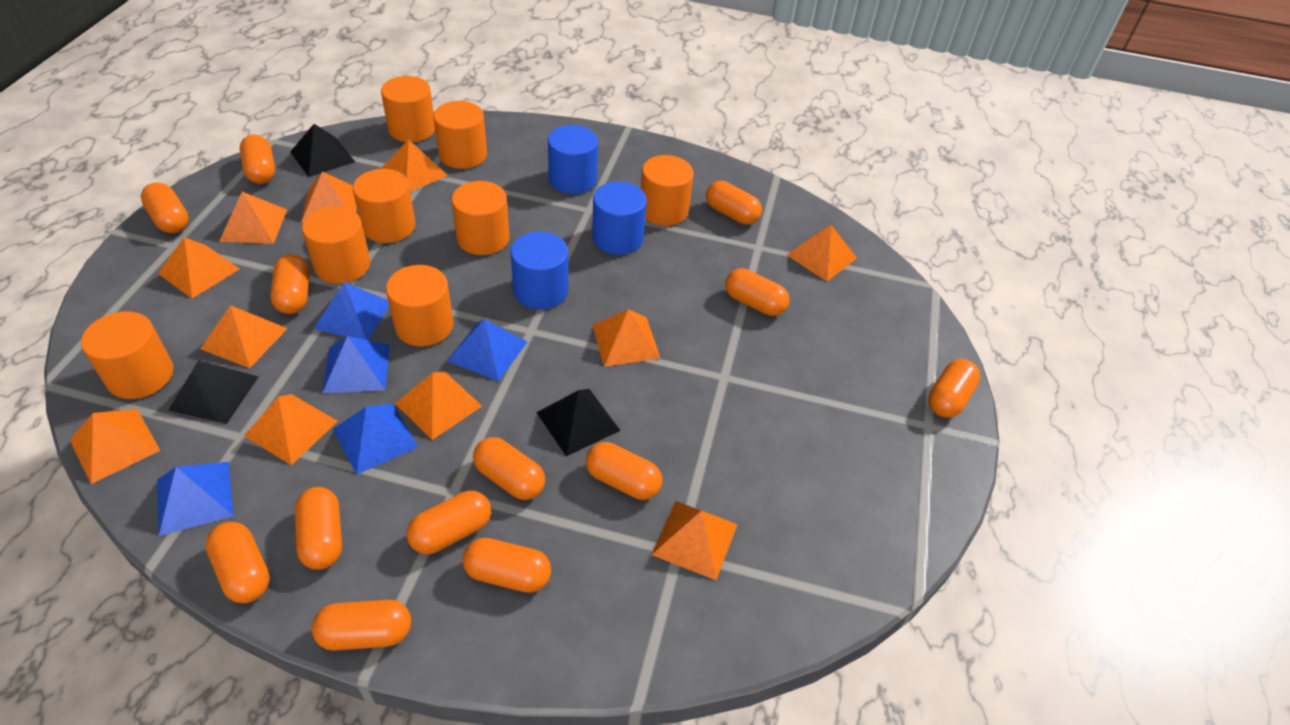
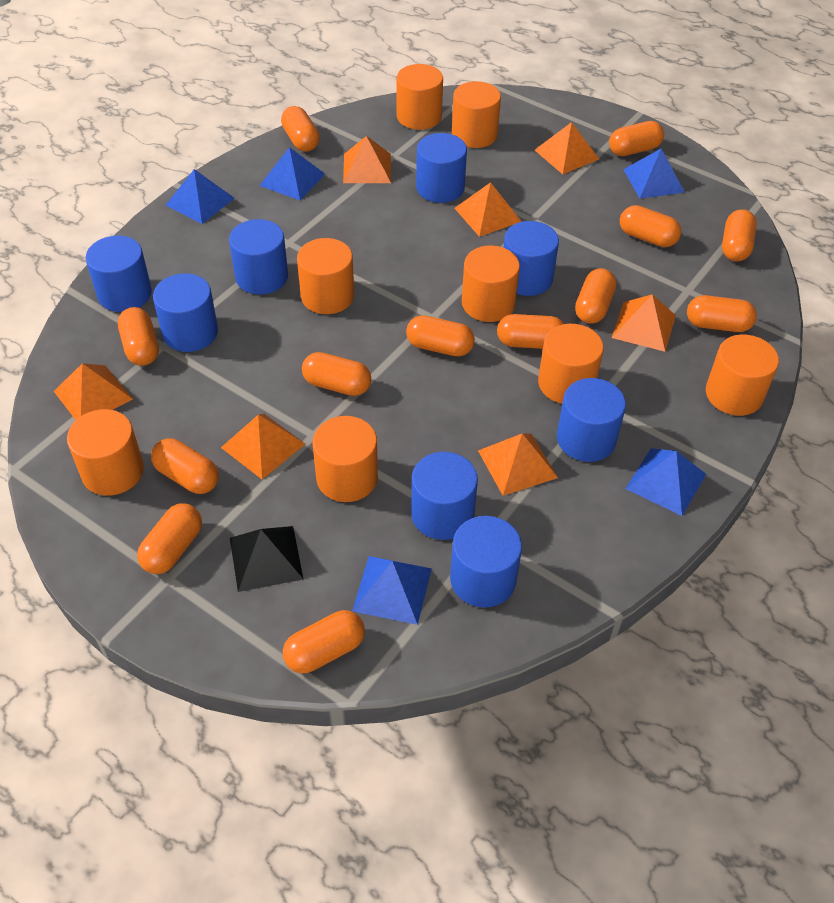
black pyramid: 3 -> 1
blue cylinder: 3 -> 8
orange pyramid: 11 -> 7

